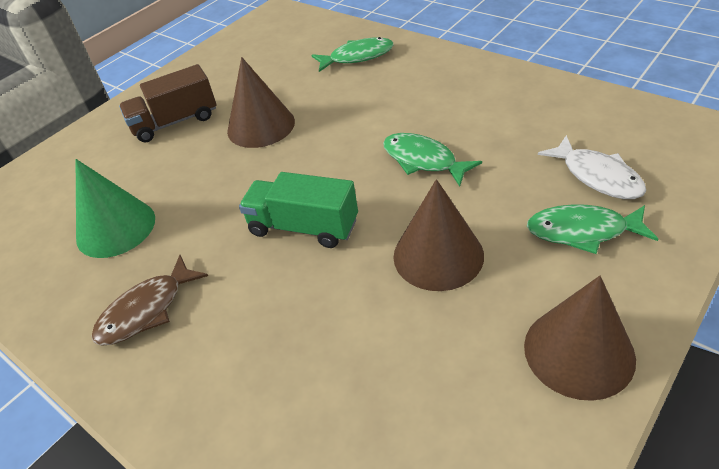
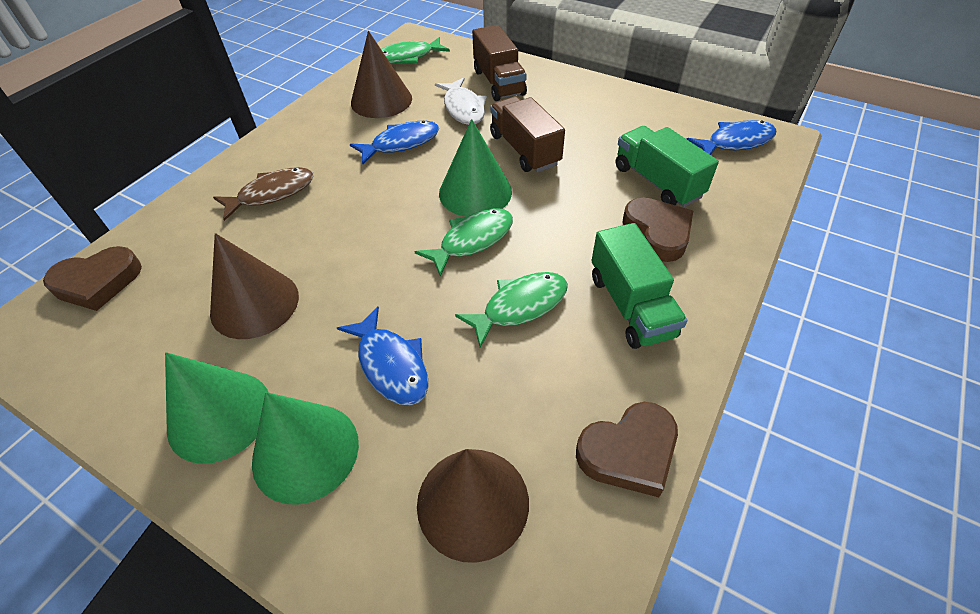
blue fish: 0 -> 3
brown heart: 0 -> 3
brown truck: 1 -> 2
green cone: 1 -> 3
green truck: 1 -> 2

